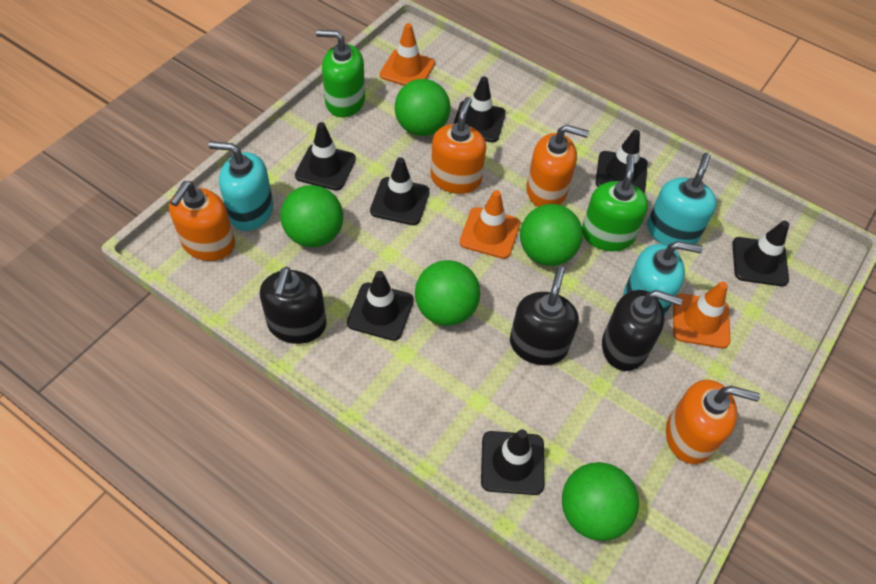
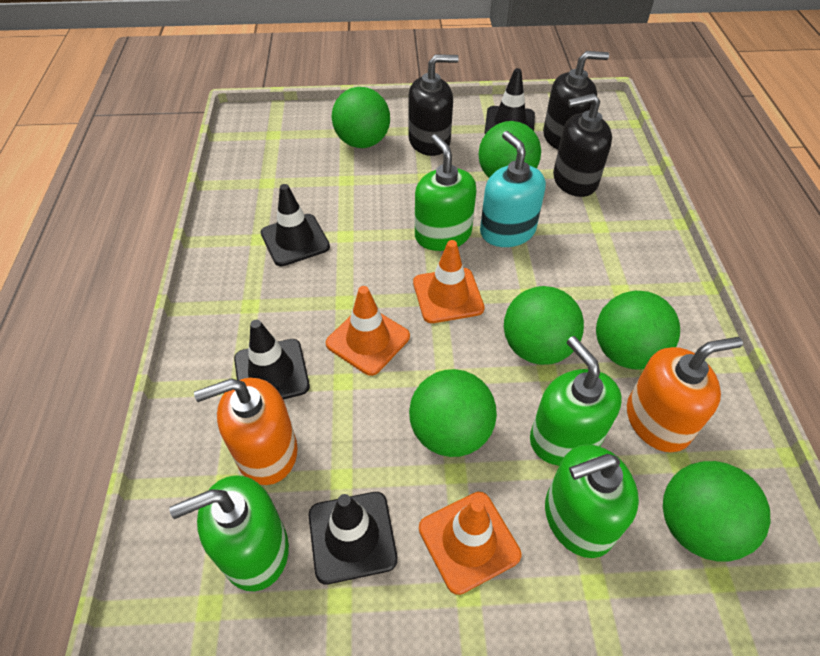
black traffic cone: 7 -> 4
green ball: 5 -> 6
green soap dispenser: 2 -> 4
orange soap dispenser: 4 -> 2
turquoise soap dispenser: 3 -> 1

